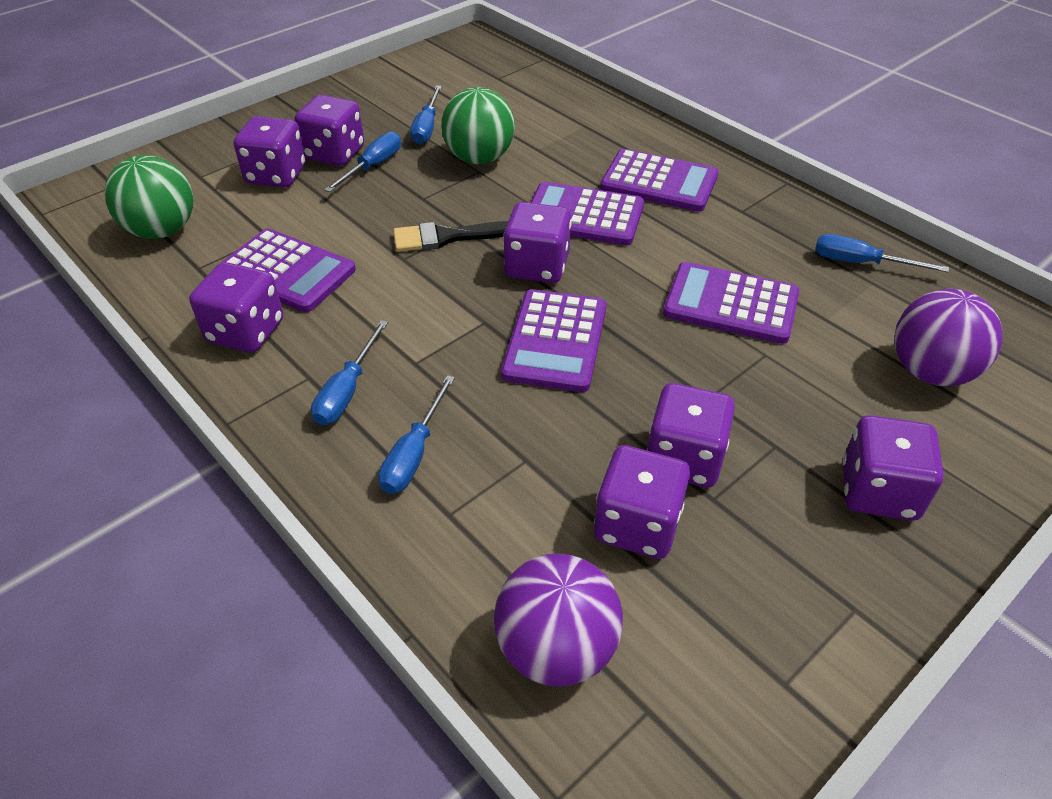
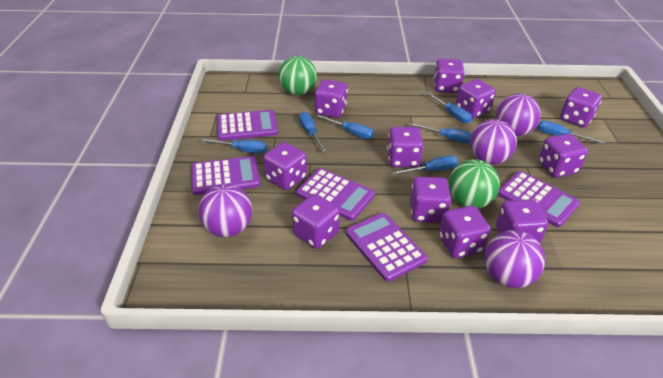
black brush: 1 -> 0
blue screwdriver: 5 -> 7
purple ball: 2 -> 4
purple dice: 7 -> 11

